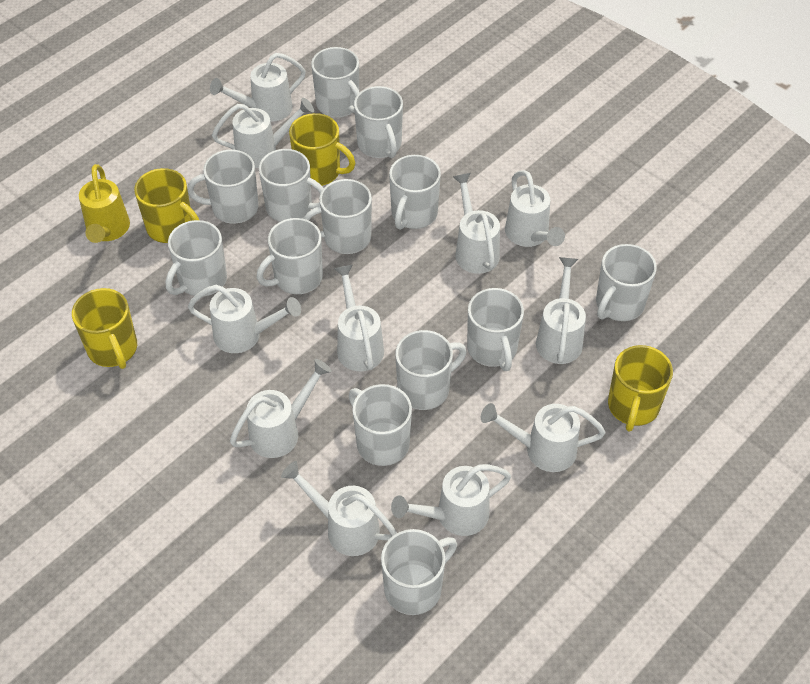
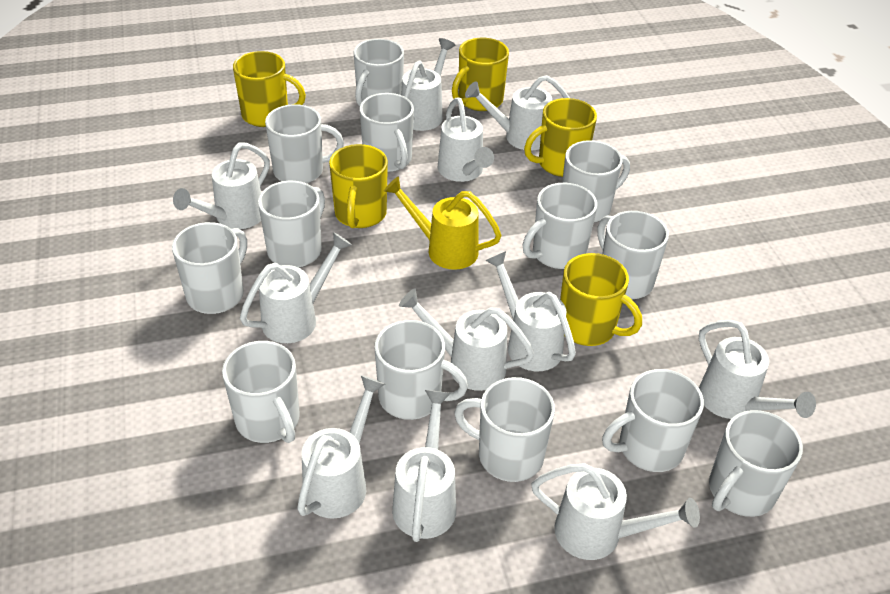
yellow mug: 4 -> 5

